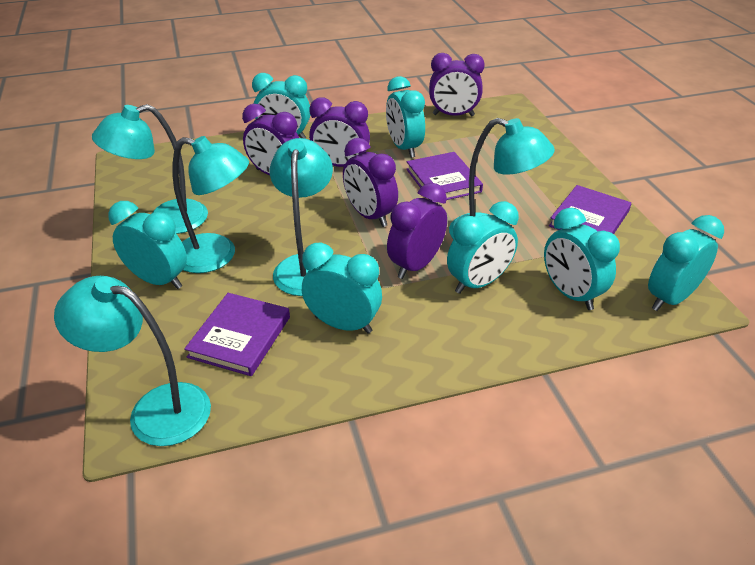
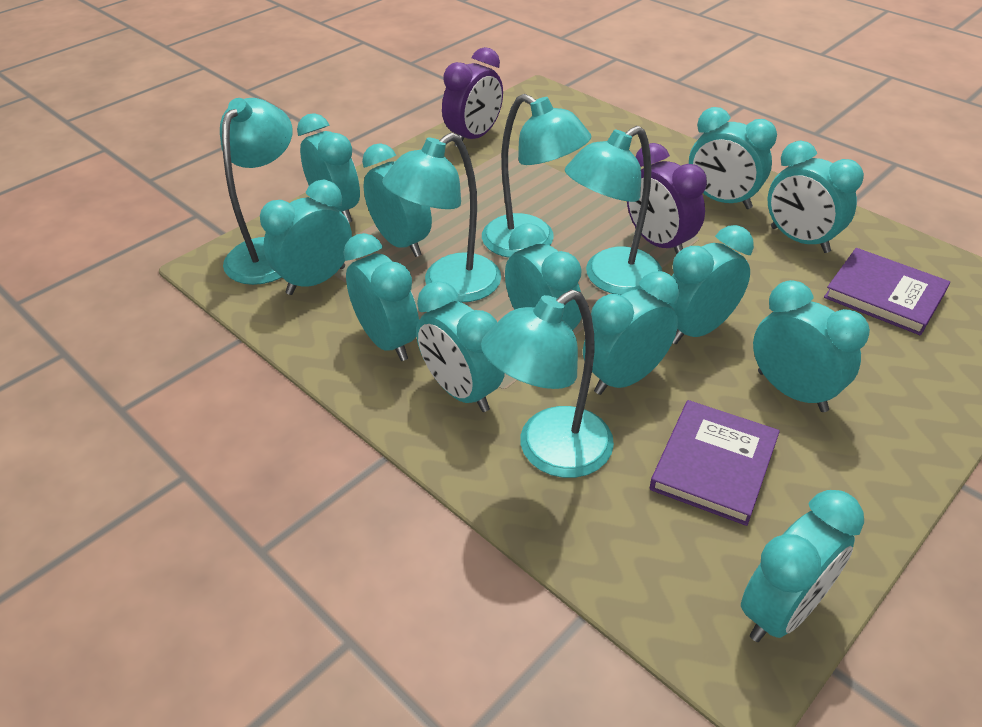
purple book: 3 -> 2
purple clock: 5 -> 2
turquoise clock: 7 -> 12

